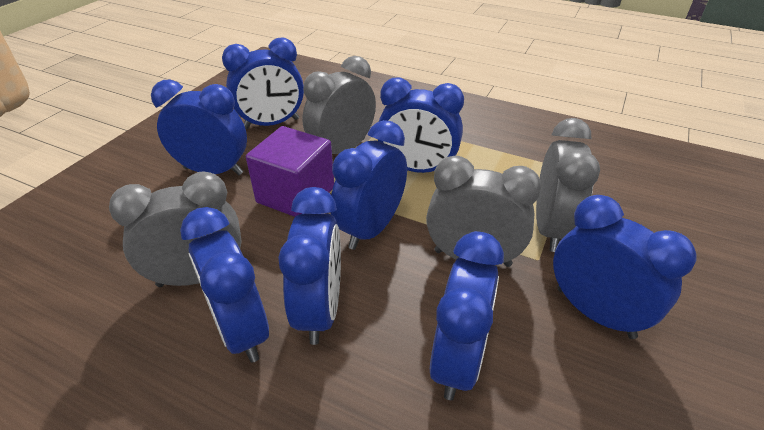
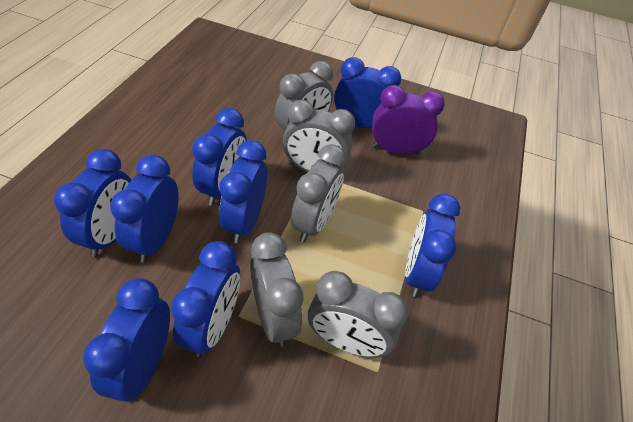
grey clock: 4 -> 5
purple clock: 0 -> 1
purple cube: 1 -> 0

